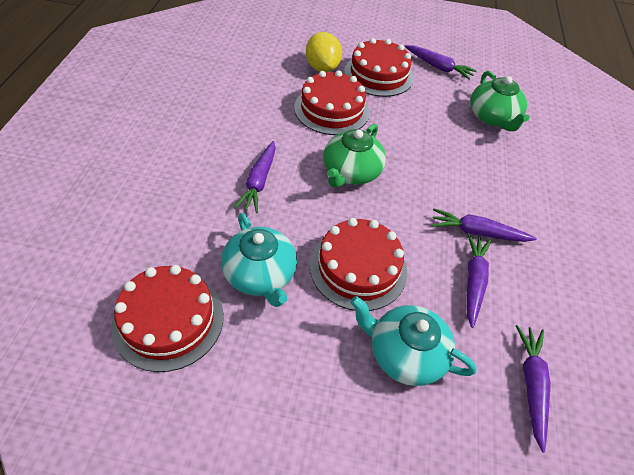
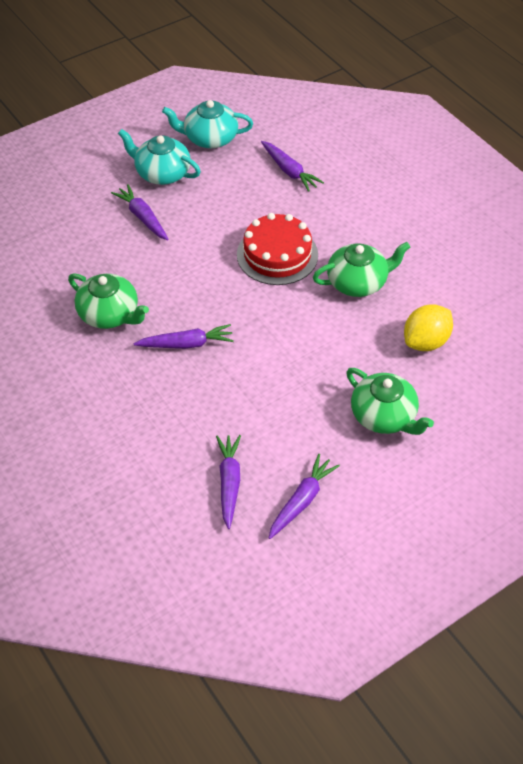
green teapot: 2 -> 3
red cake: 4 -> 1

